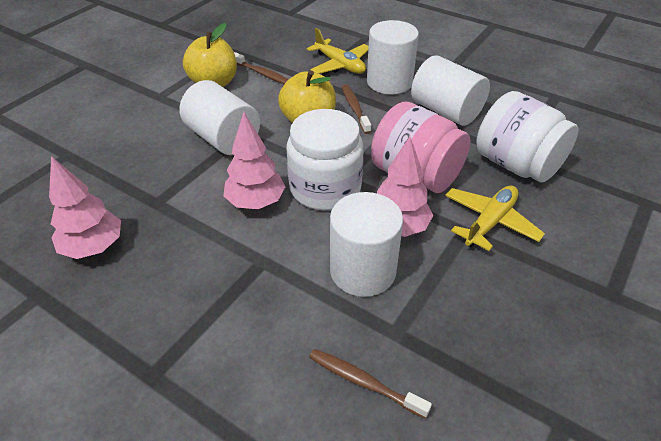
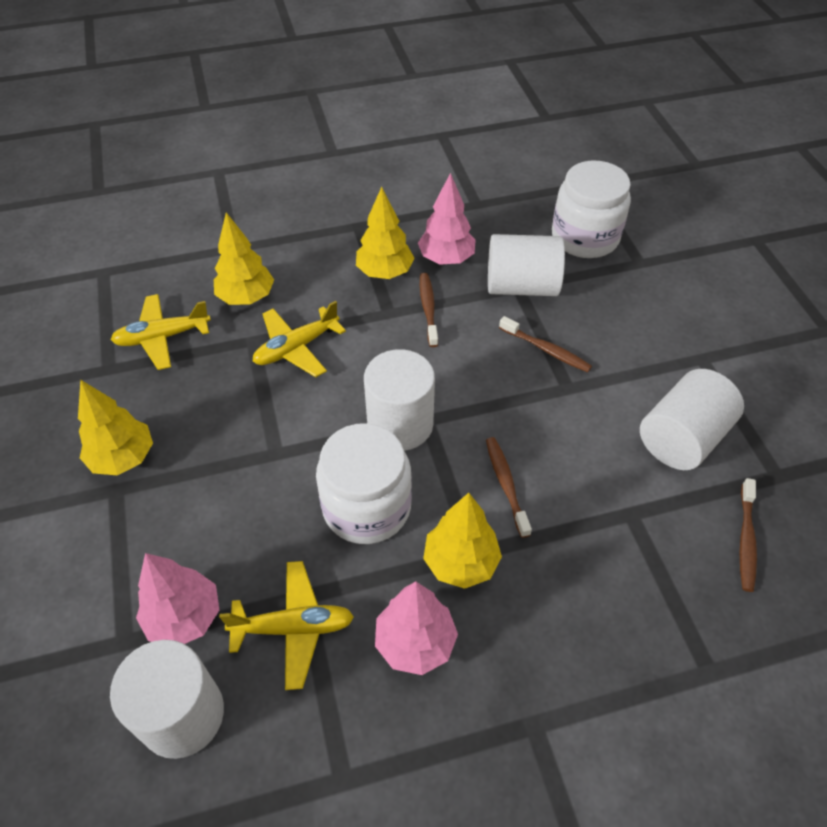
brown toothbrush: 3 -> 4
pink jar: 1 -> 0
yellow apple: 2 -> 0
yellow plane: 2 -> 3
yellow tree: 0 -> 4

